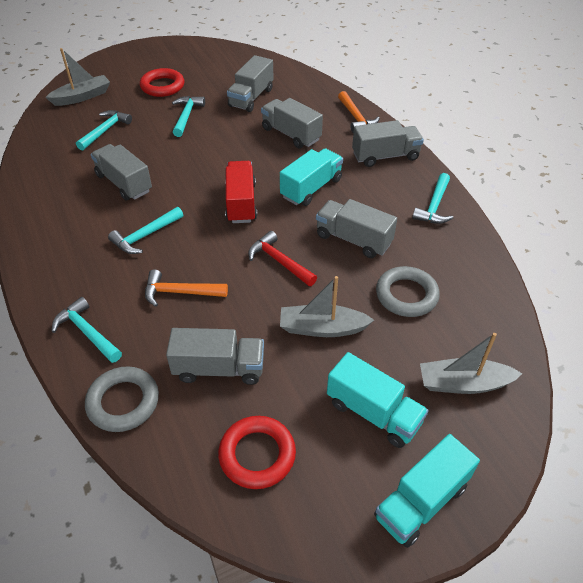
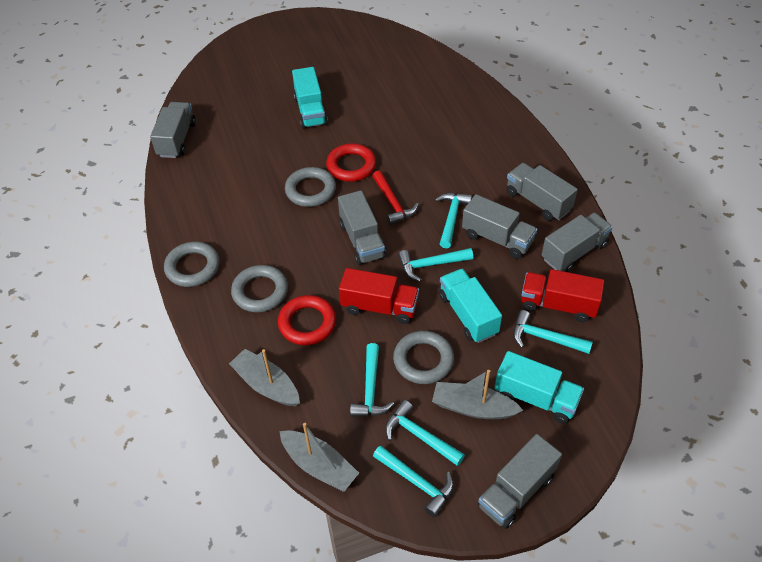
grey ring: 2 -> 4
orange hammer: 2 -> 0
red truck: 1 -> 2
turquoise hammer: 5 -> 6

